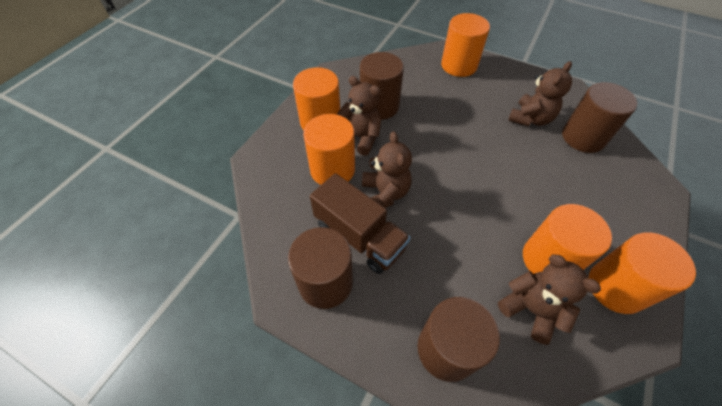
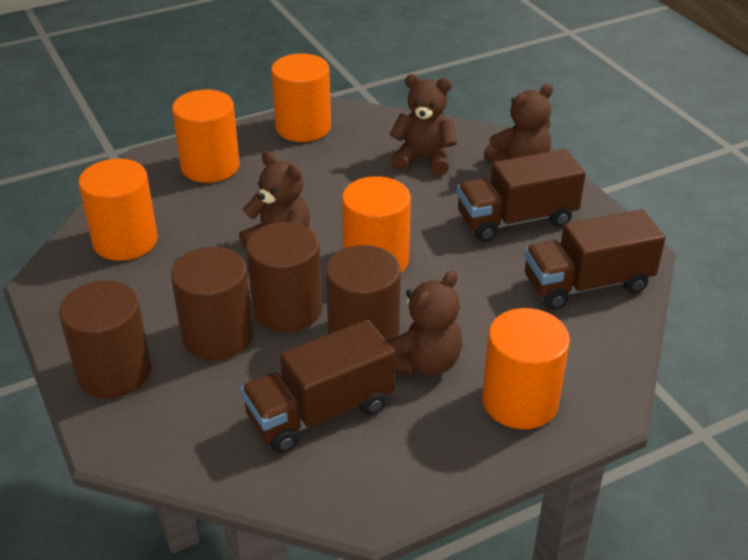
brown truck: 1 -> 3

